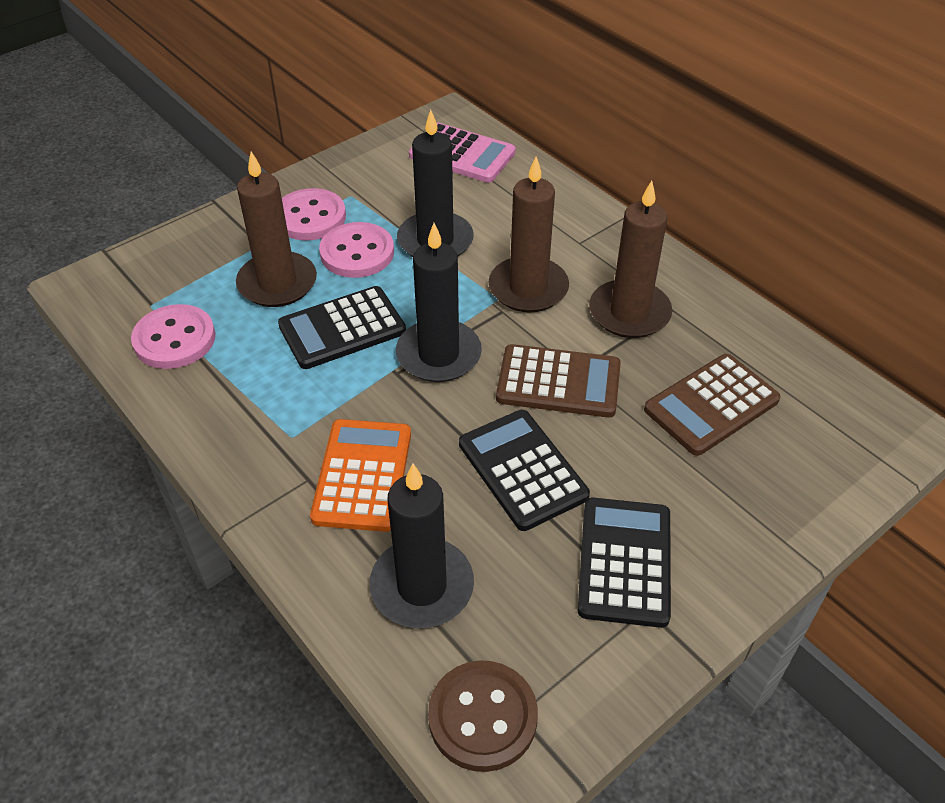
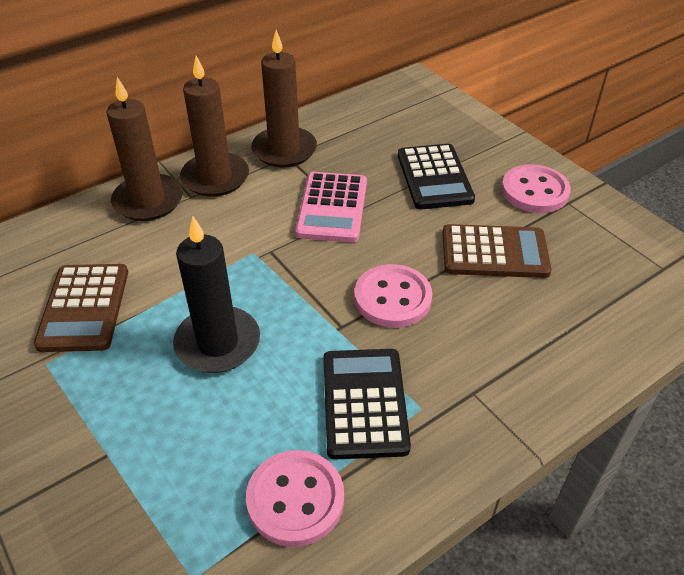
black calculator: 3 -> 2
black candle: 3 -> 1
brown button: 1 -> 0
orange calculator: 1 -> 0

